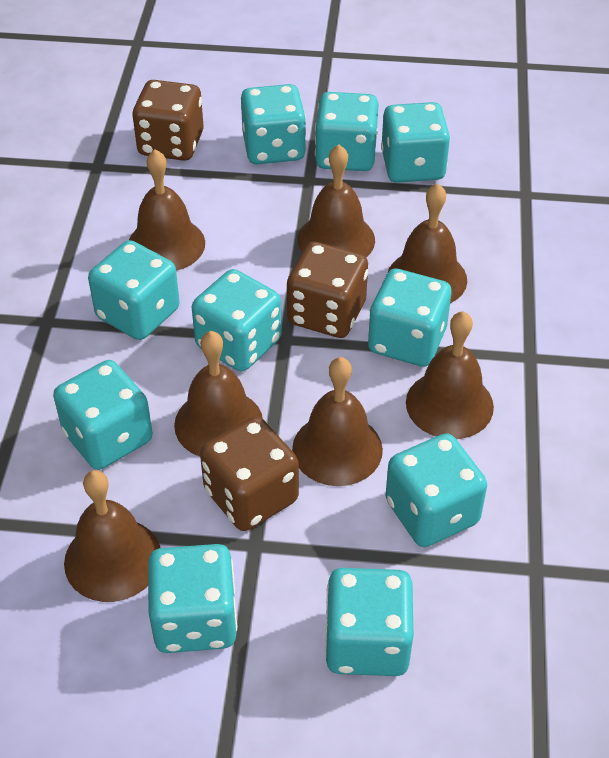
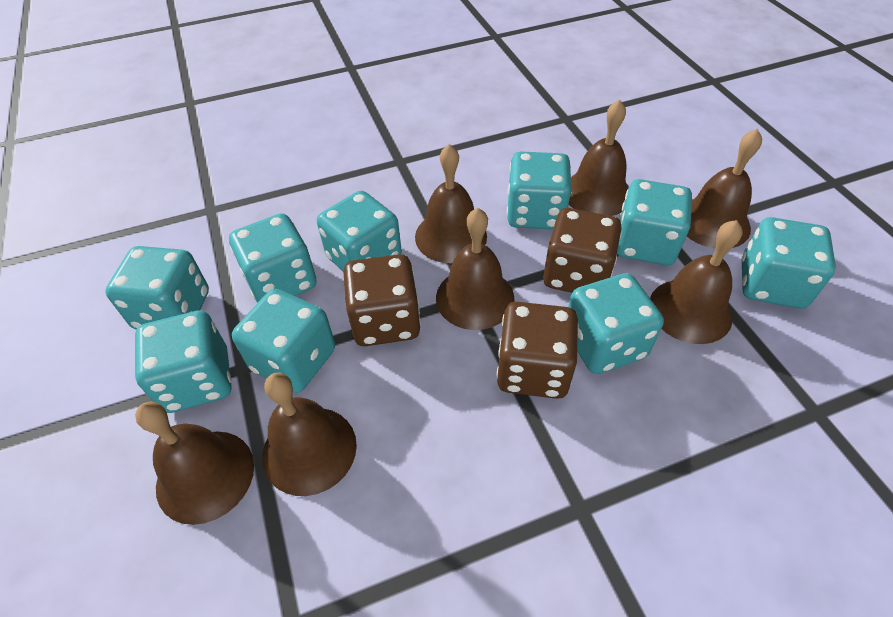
turquoise dice: 10 -> 9

